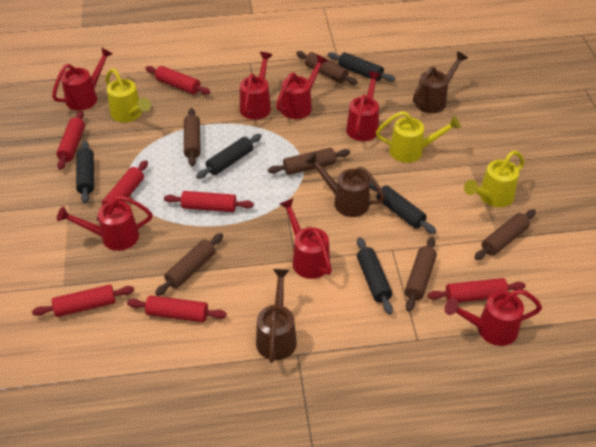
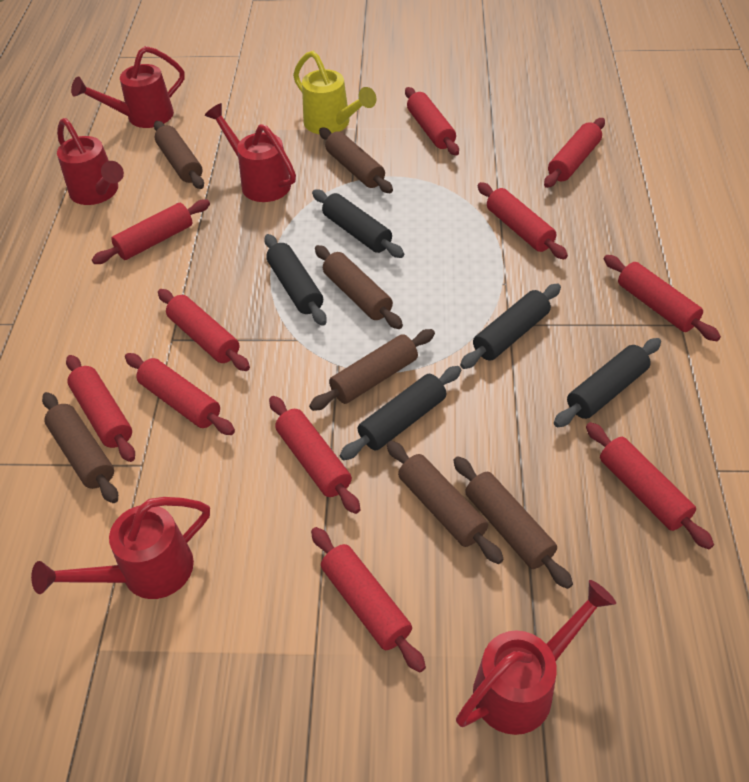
brown rolling pin: 6 -> 7
brown watering can: 3 -> 0
red rolling pin: 7 -> 11
red watering can: 7 -> 5
yellow watering can: 3 -> 1

